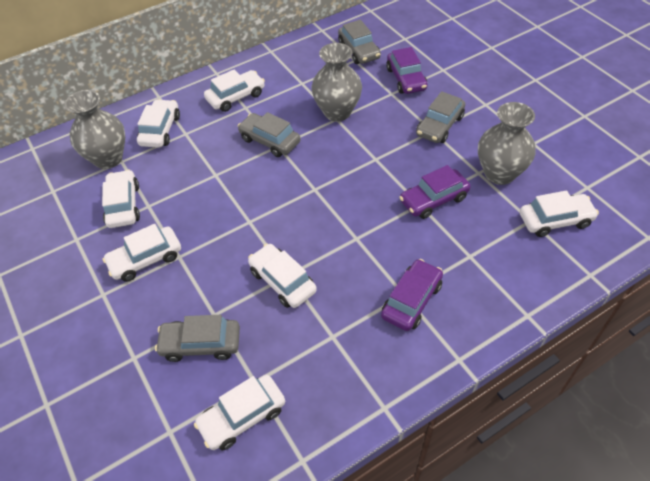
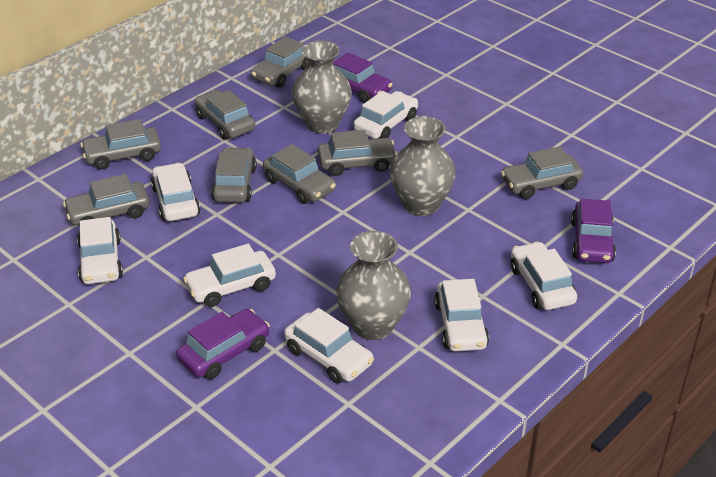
grey car: 4 -> 8

